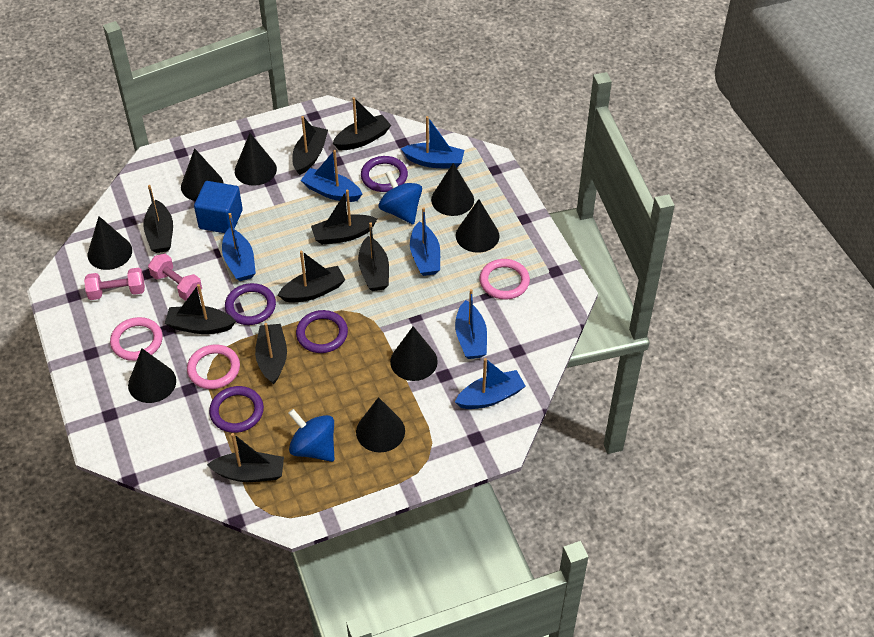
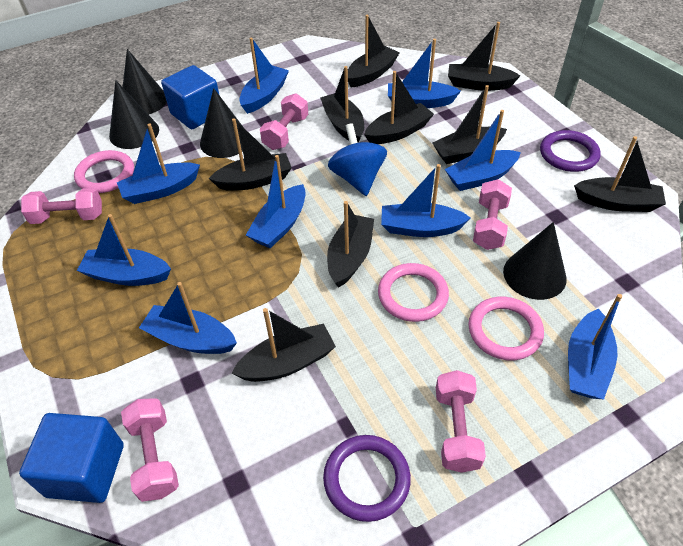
black cone: 8 -> 4
blue boat: 6 -> 9
blue cube: 1 -> 2
blue spinning top: 2 -> 1
pink dumbbell: 2 -> 5
purple ring: 4 -> 2

